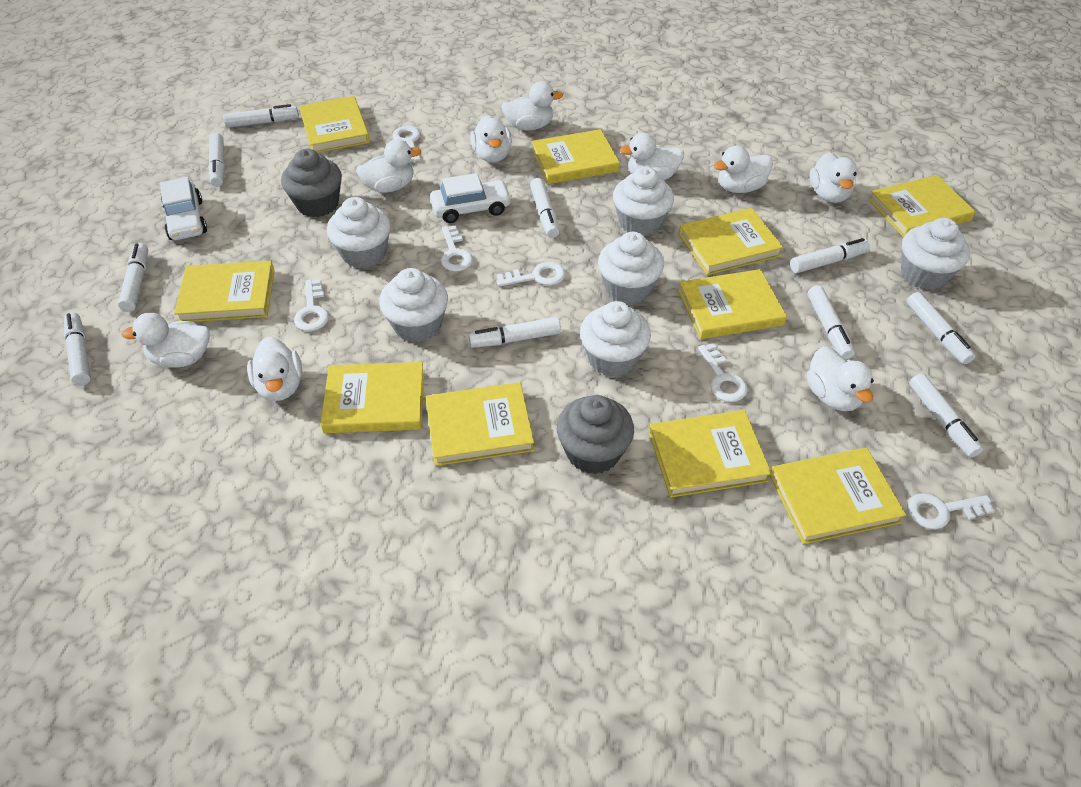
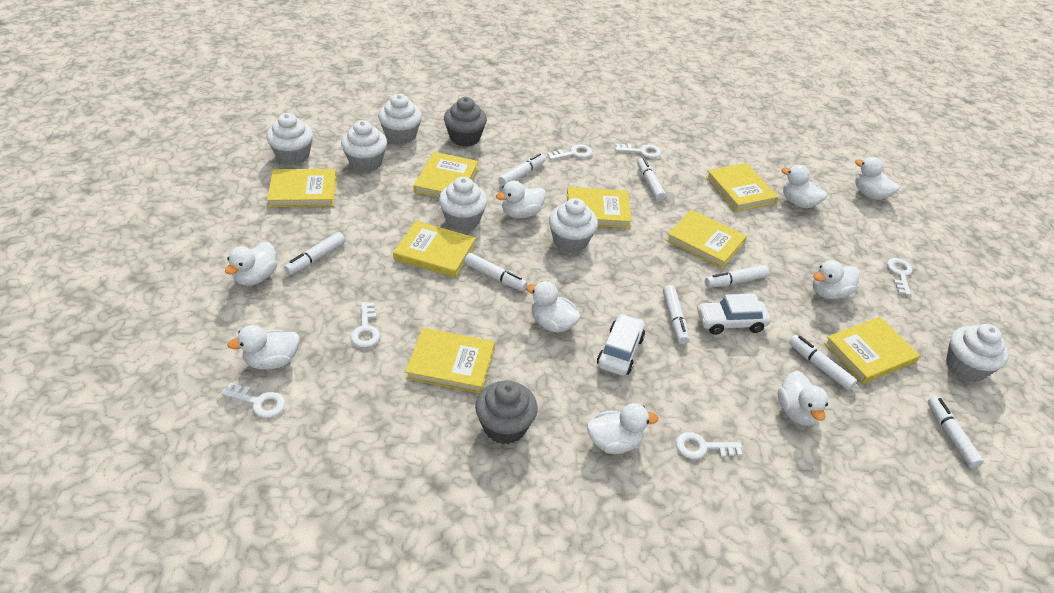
white marker: 10 -> 8
yellow book: 10 -> 8

